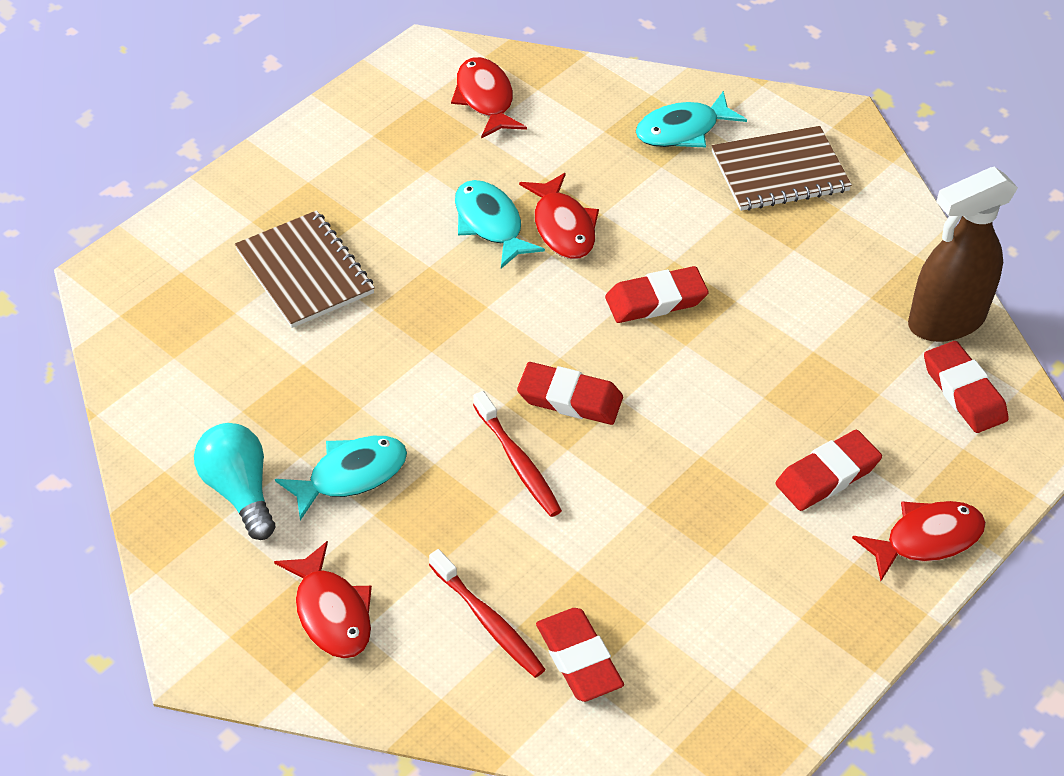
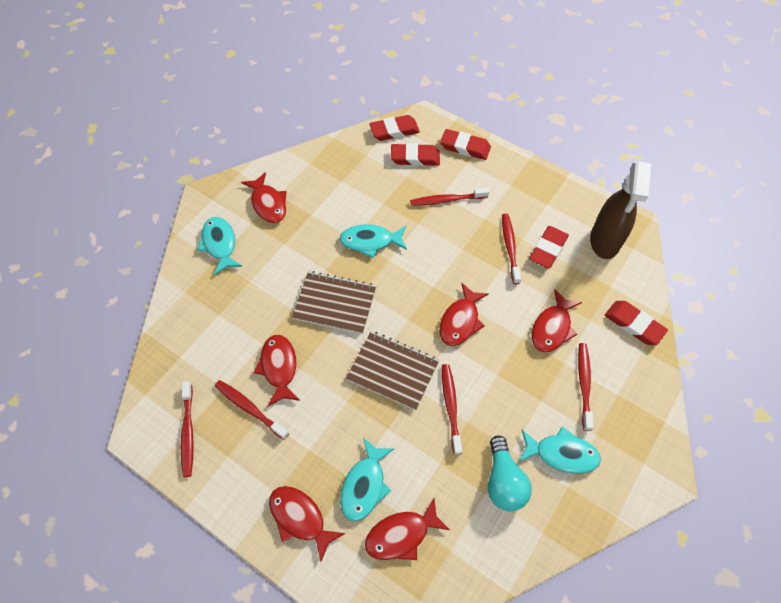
red fish: 4 -> 6
red toothbrush: 2 -> 6
turquoise fish: 3 -> 4

